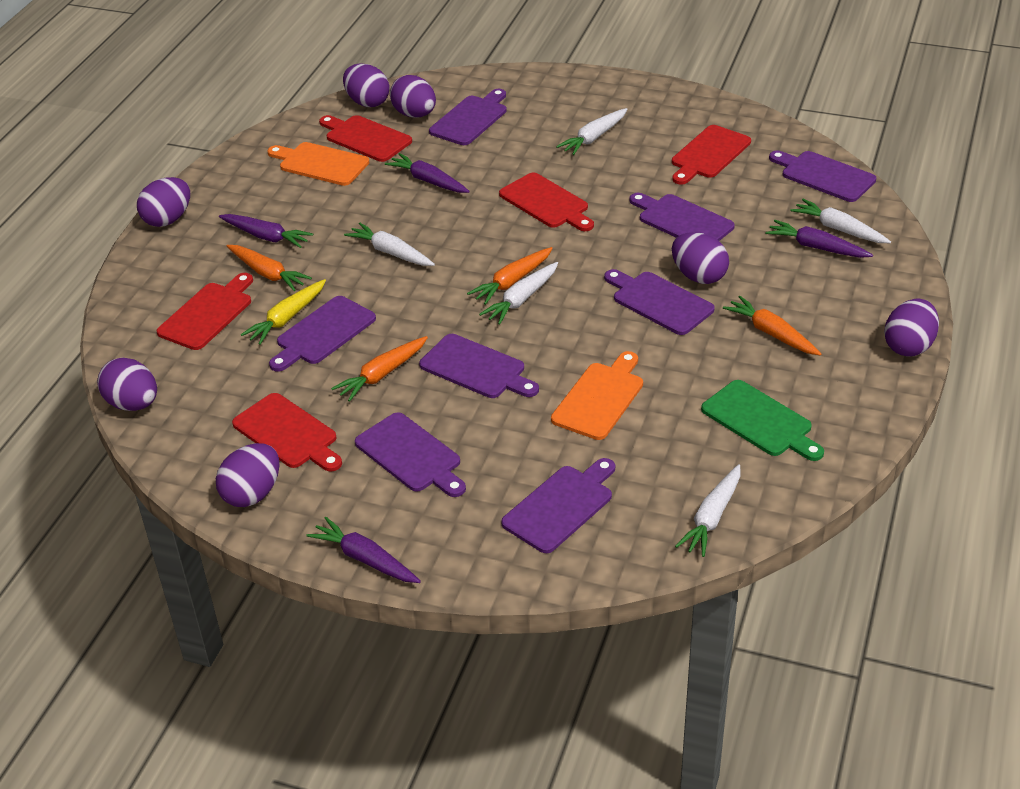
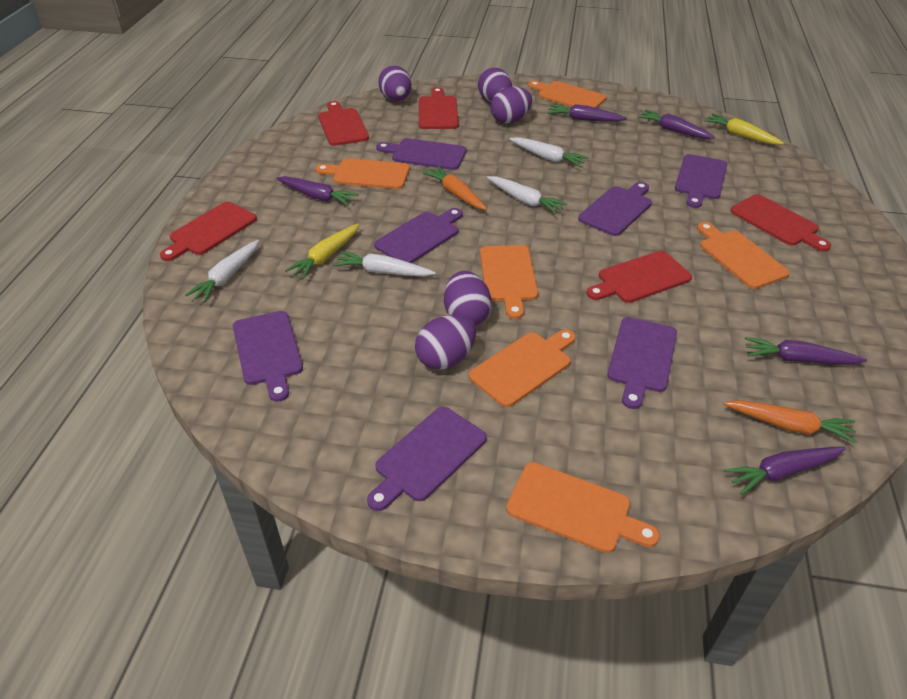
green cutting board: 1 -> 0
orange carrot: 4 -> 2
orange cutting board: 2 -> 6
purple carrot: 4 -> 5
purple cutting board: 8 -> 7
purple egg: 7 -> 5
white carrot: 5 -> 4
yellow carrot: 1 -> 2

